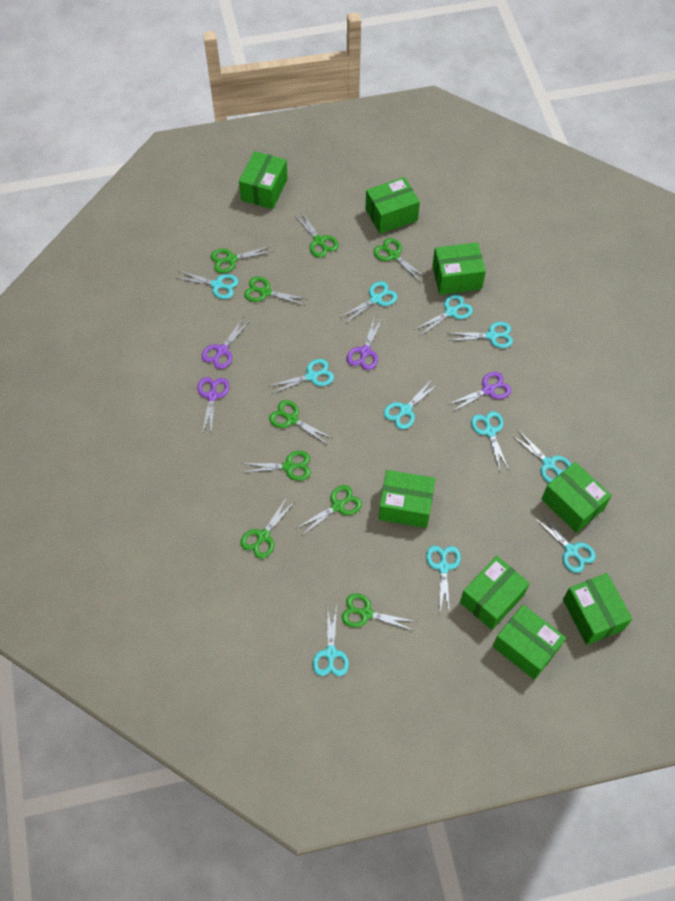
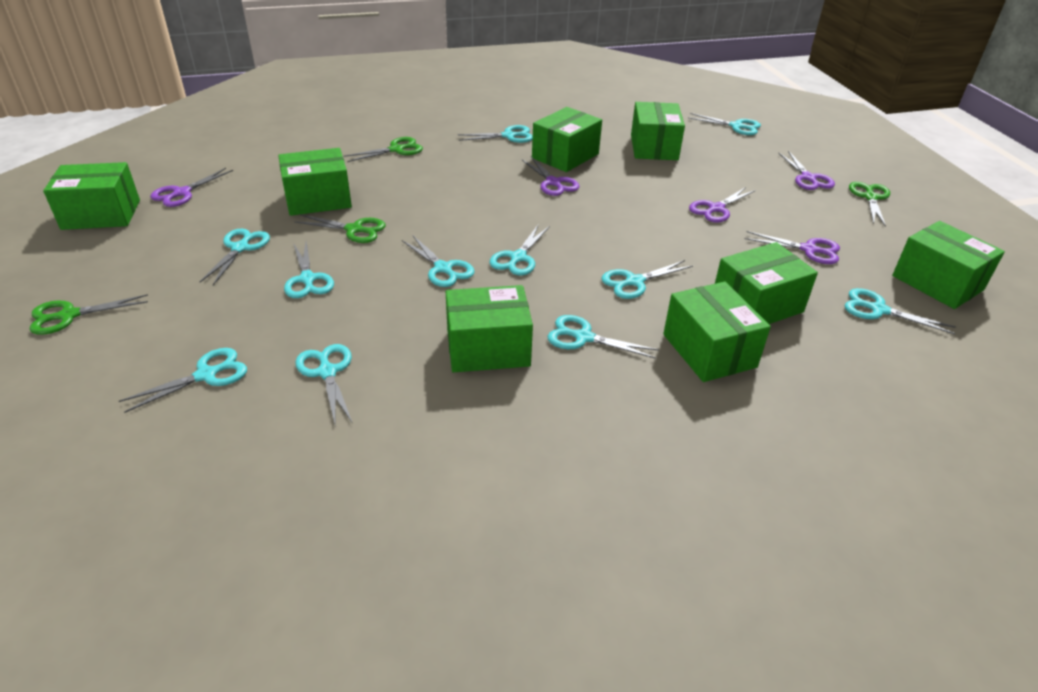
green scissors: 9 -> 4
purple scissors: 4 -> 5

